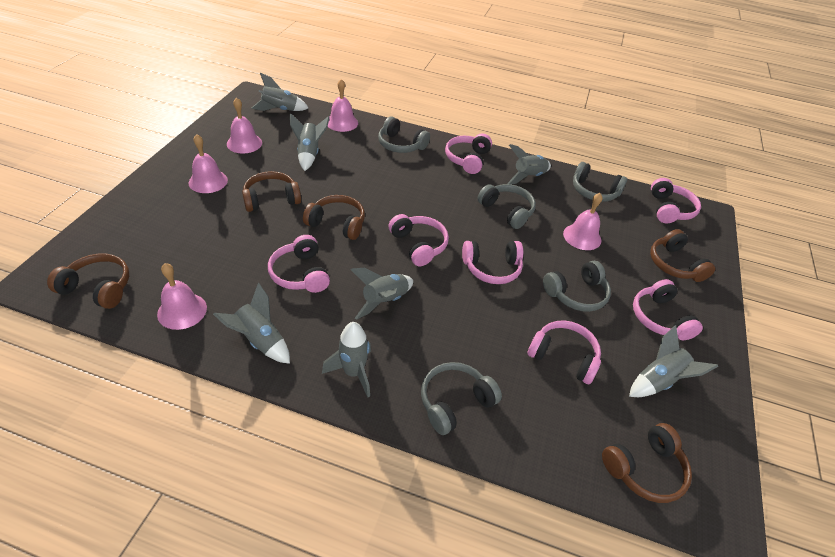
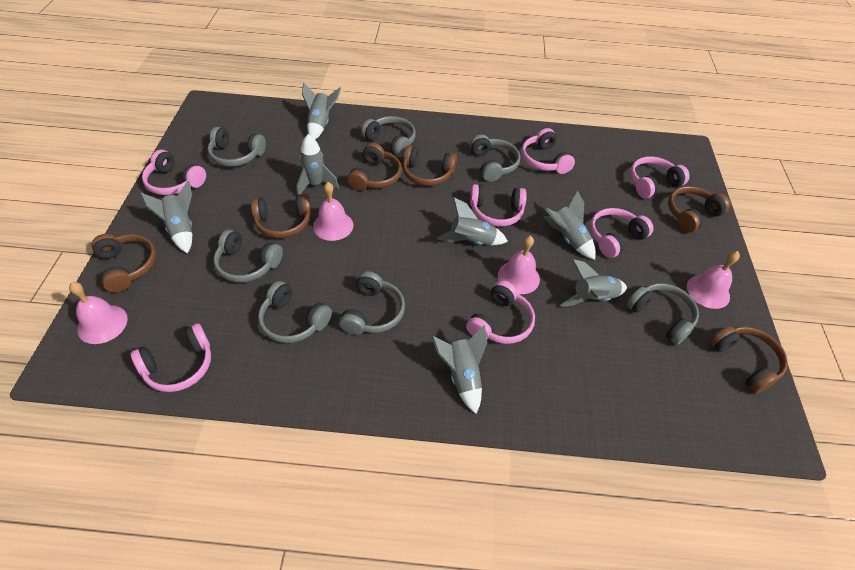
brown headphones: 5 -> 6
grey headphones: 5 -> 7
pink bell: 5 -> 4

